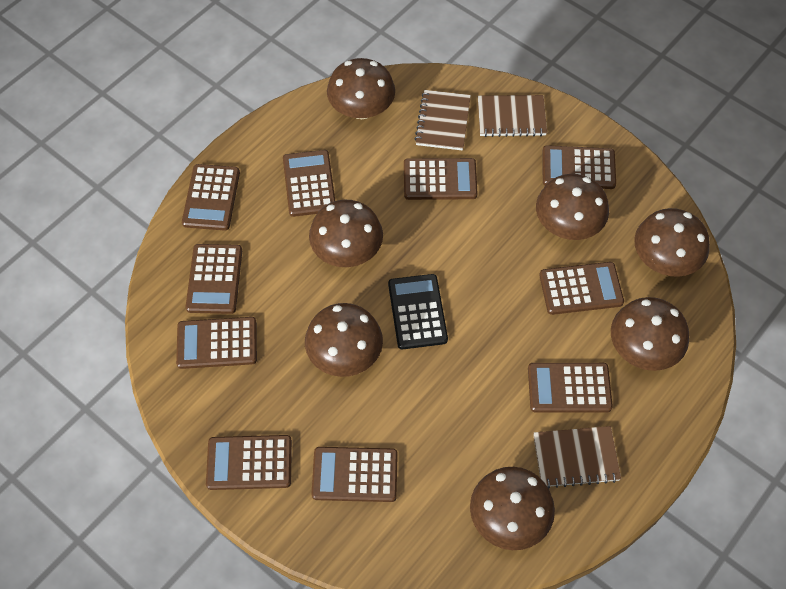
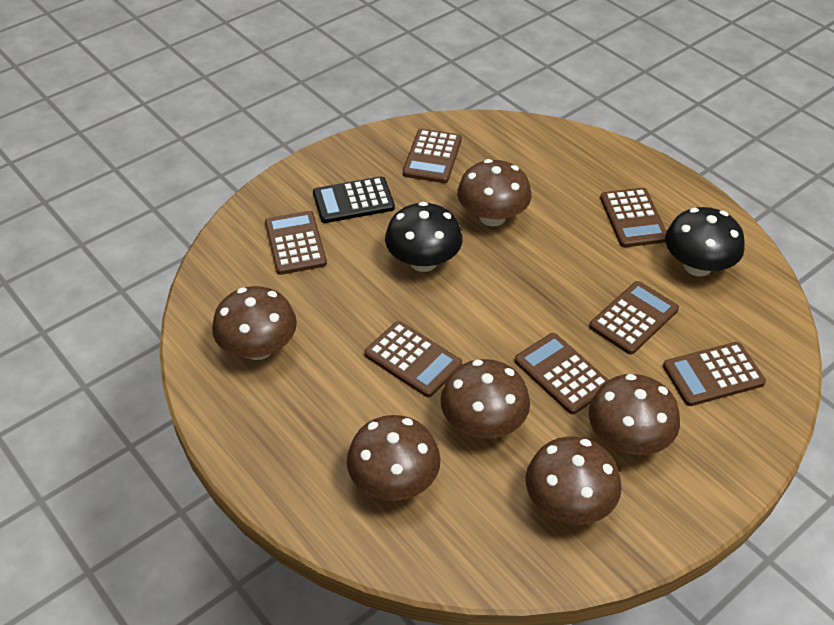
black mushroom: 0 -> 2
brown calculator: 10 -> 7
brown mushroom: 7 -> 6
brown notebook: 3 -> 0

